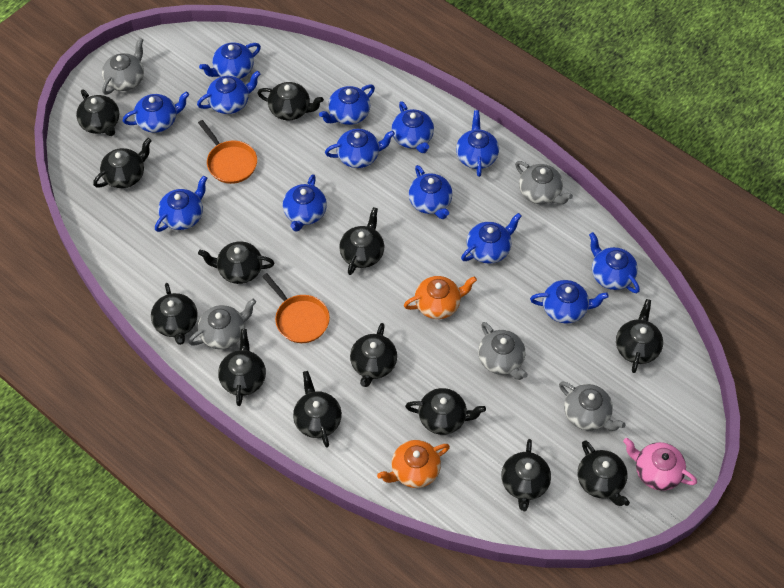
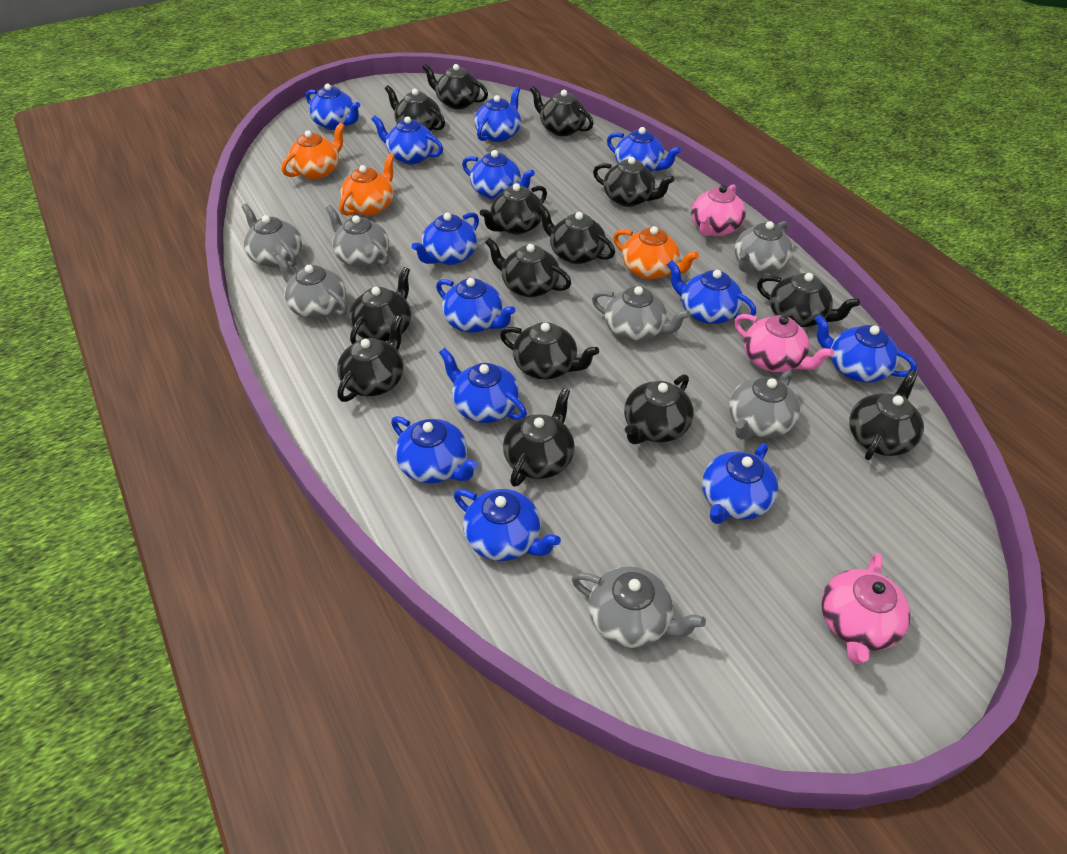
black teapot: 13 -> 14
grey teapot: 5 -> 7
orange pan: 2 -> 0
orange teapot: 2 -> 3
pink teapot: 1 -> 3

